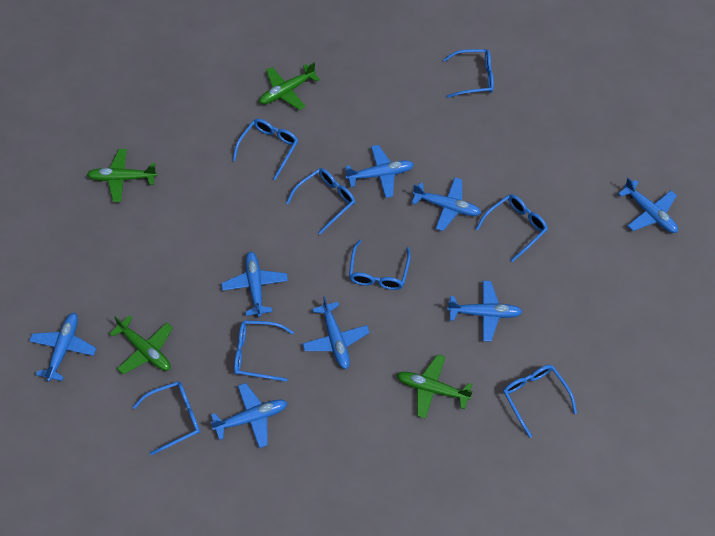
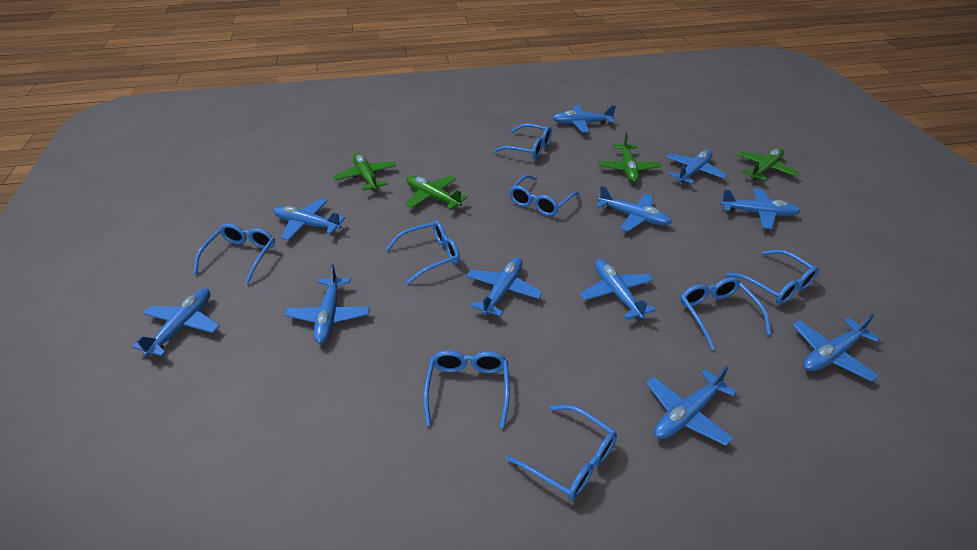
blue plane: 8 -> 11

